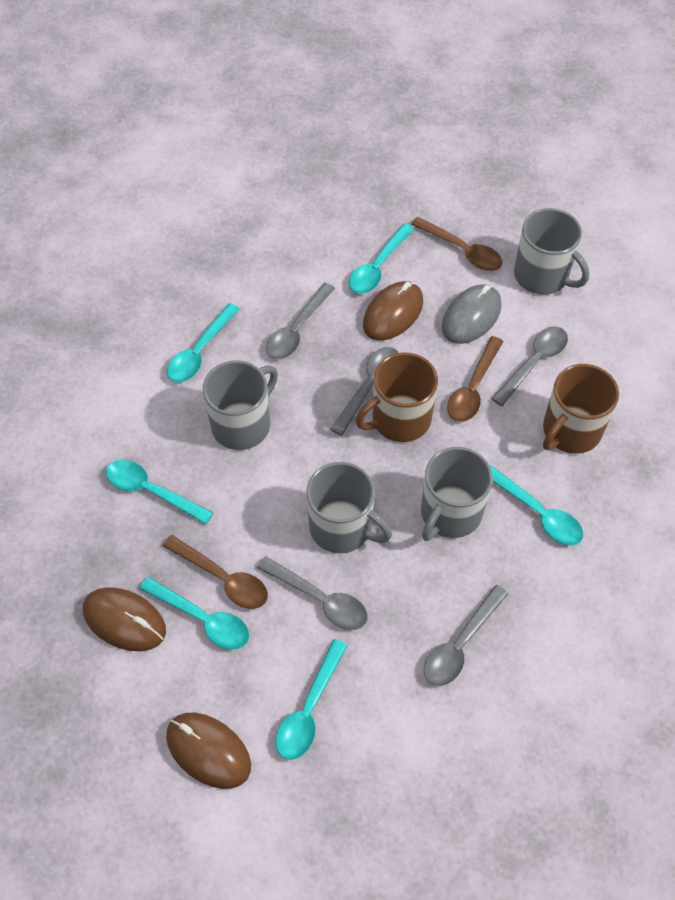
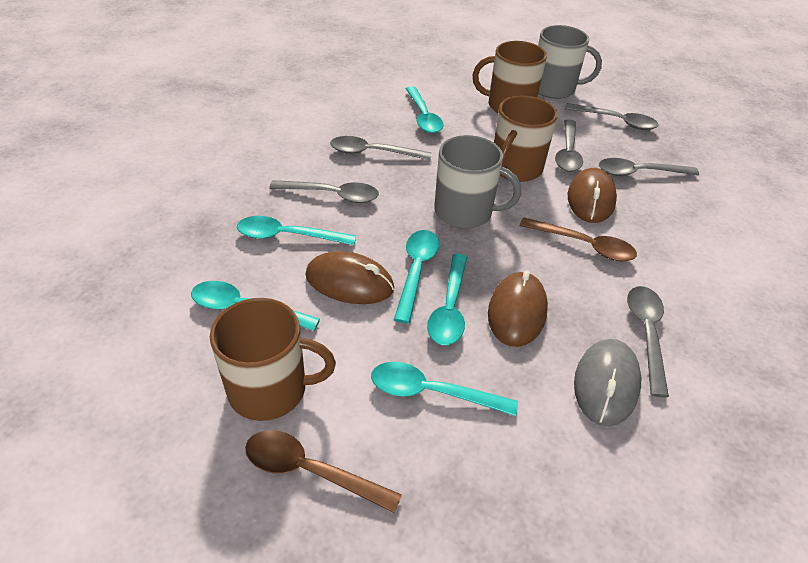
brown mug: 2 -> 3
brown spoon: 3 -> 2
grey mug: 4 -> 2
grey spoon: 5 -> 6

